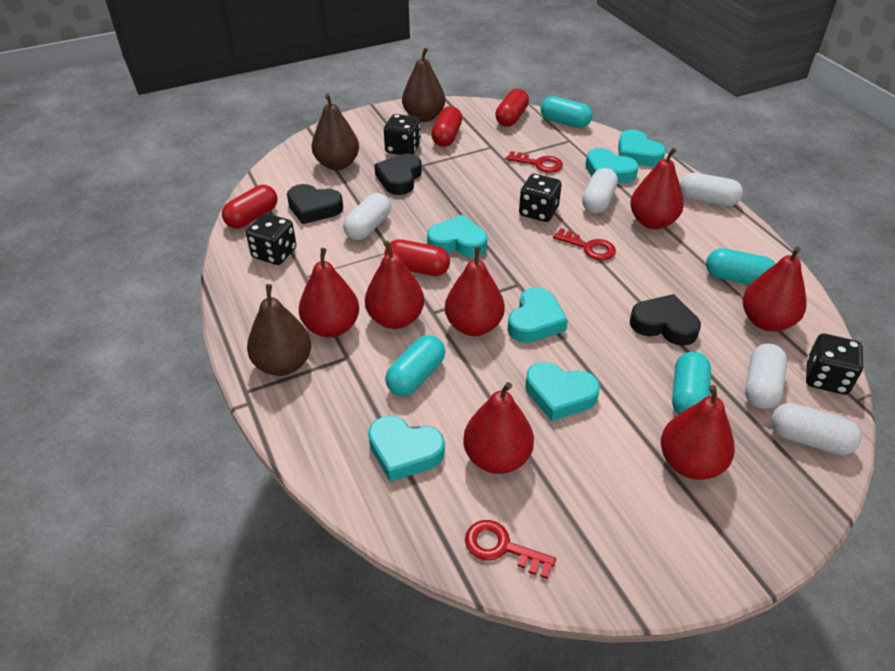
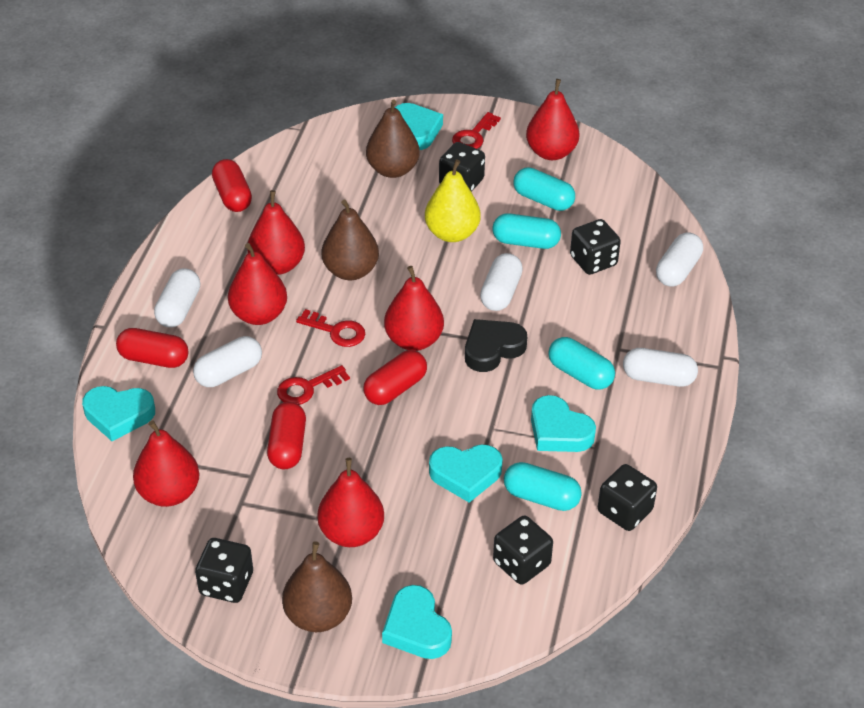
black dice: 4 -> 5
black heart: 3 -> 1
red pear: 7 -> 6
turquoise heart: 6 -> 5
yellow pear: 0 -> 1

